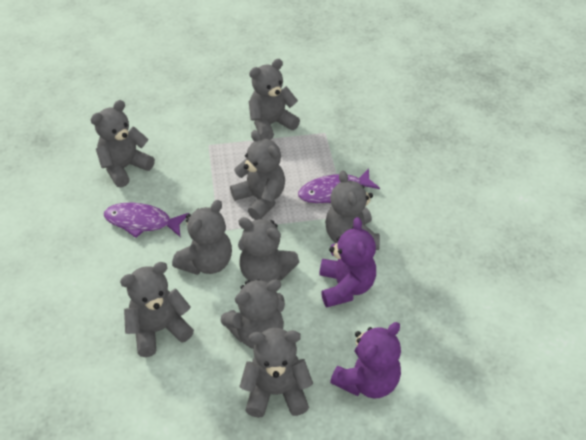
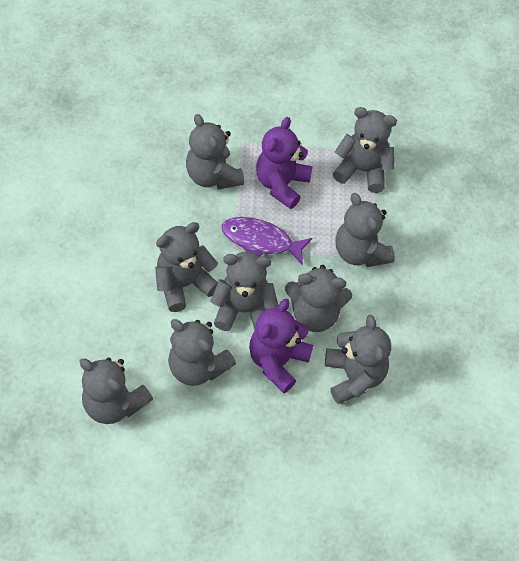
purple fish: 2 -> 1

